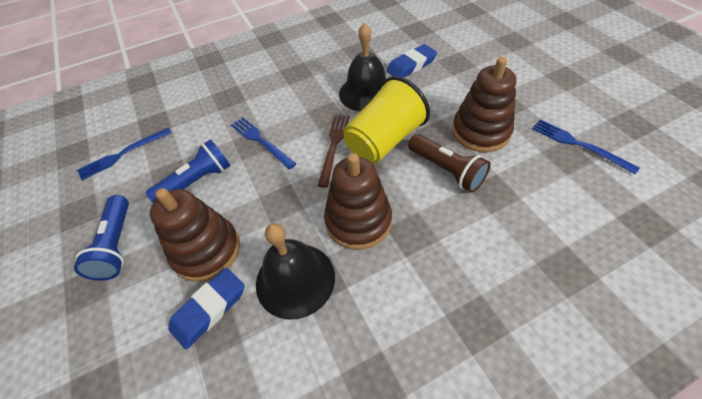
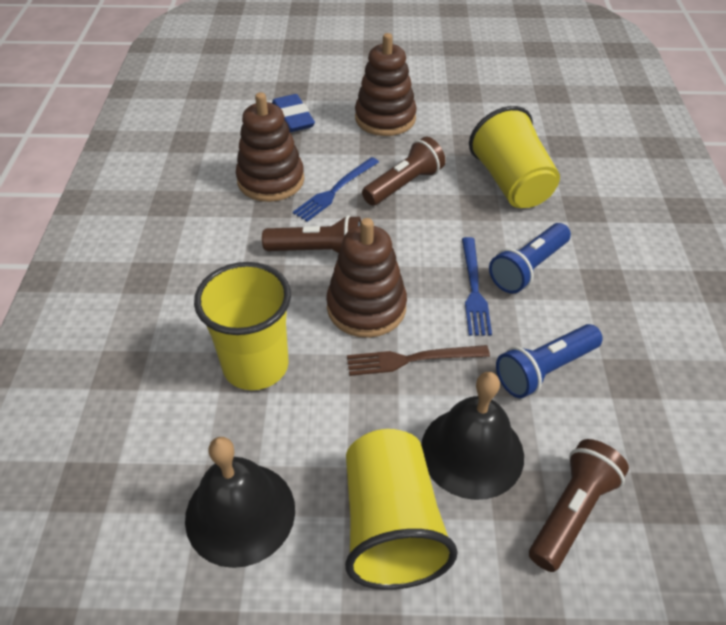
blue eraser: 2 -> 1
blue fork: 3 -> 2
brown flashlight: 1 -> 3
yellow cup: 1 -> 3

